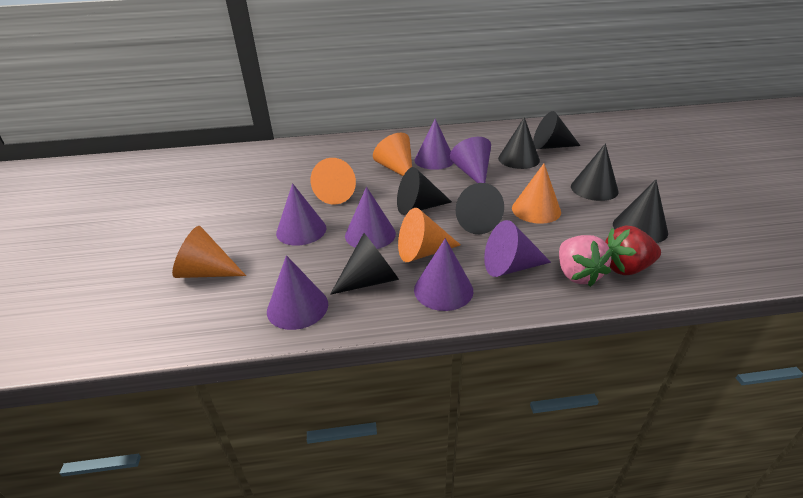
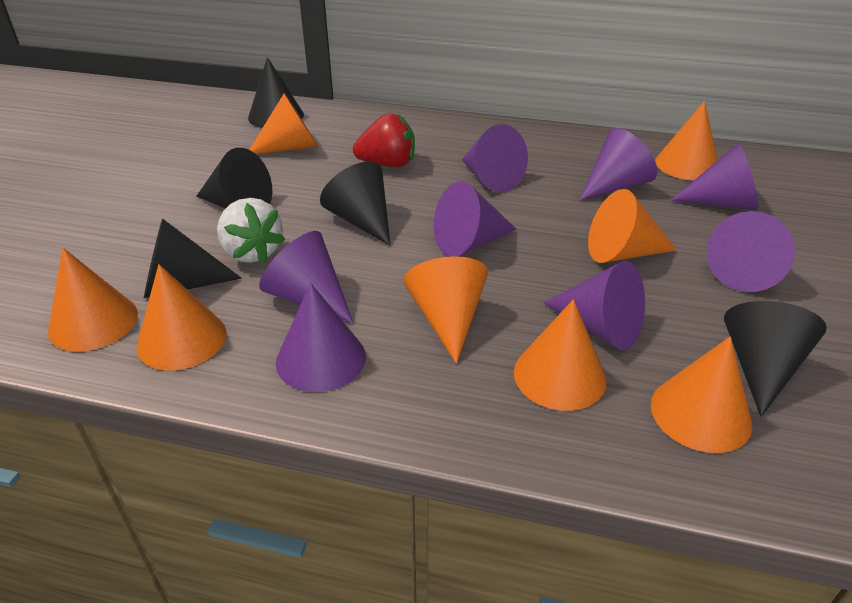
black cone: 7 -> 5
orange cone: 5 -> 8
pink strawberry: 1 -> 0
purple cone: 7 -> 8
white strawberry: 0 -> 1

